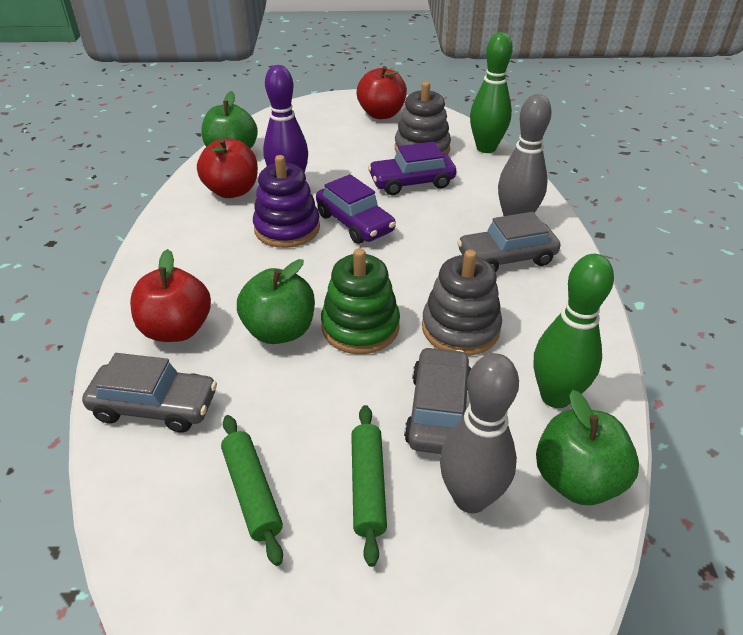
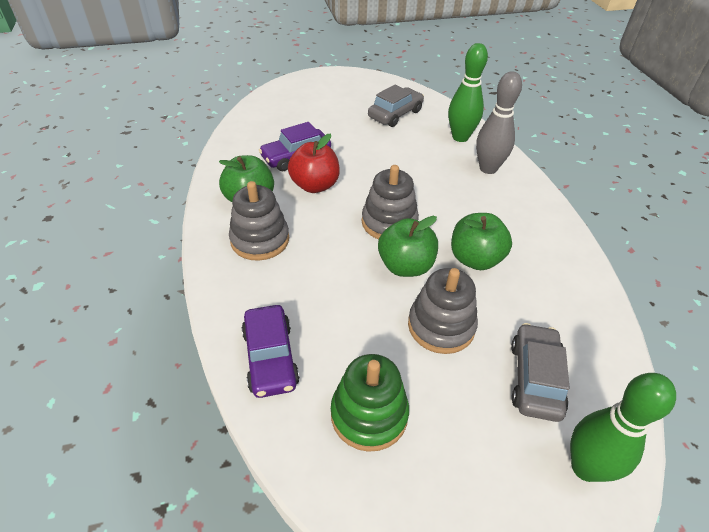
green rolling pin: 2 -> 0
grey bowling pin: 2 -> 1
grey car: 3 -> 2
grey stacking toy: 2 -> 3
purple bowling pin: 1 -> 0
purple stacking toy: 1 -> 0
red apple: 3 -> 1

